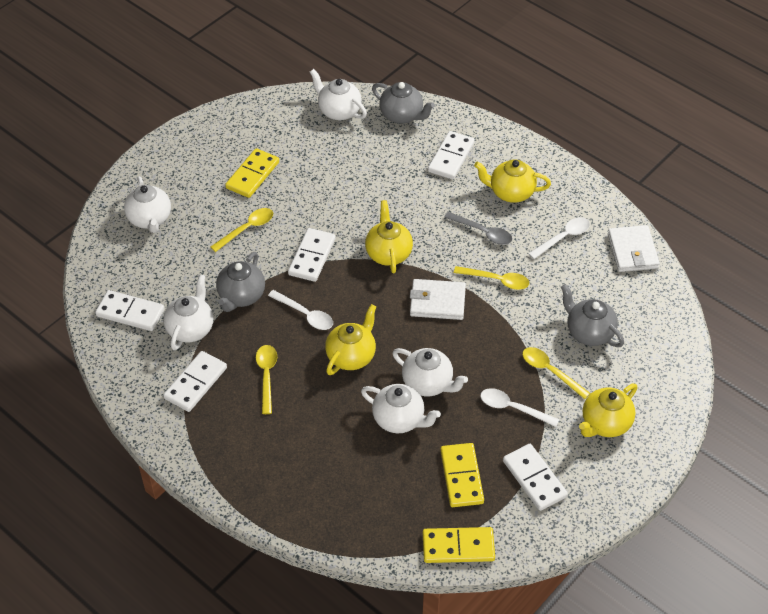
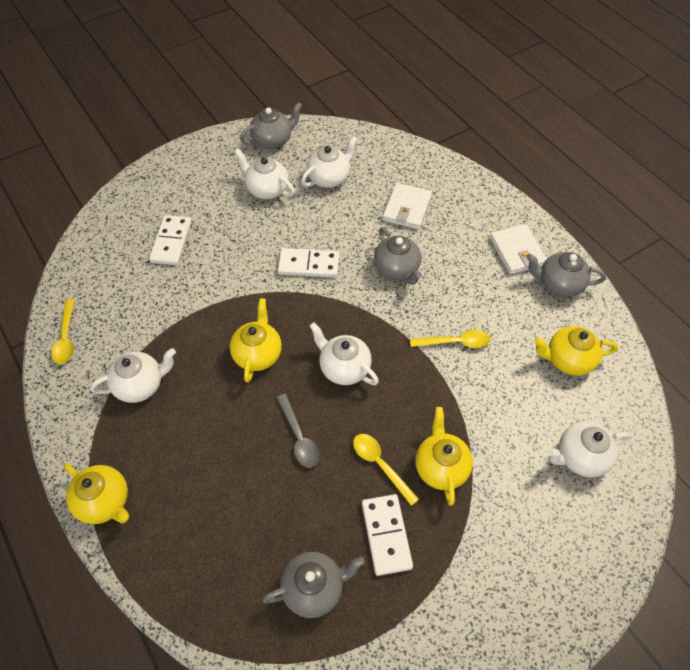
grey teapot: 3 -> 4
white domino: 5 -> 3
white spoon: 3 -> 0
yellow domino: 3 -> 0
yellow spoon: 4 -> 3

